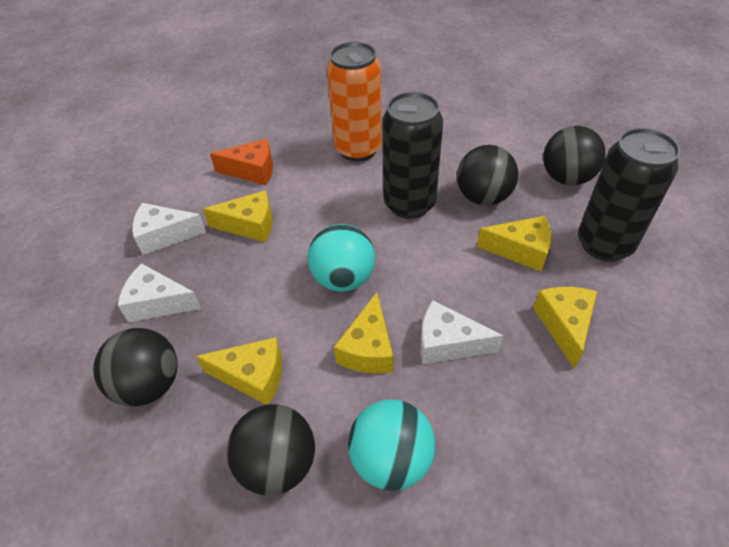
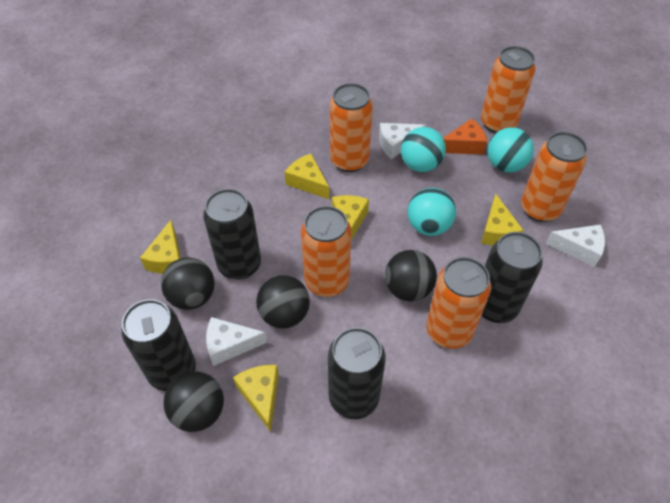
black can: 2 -> 4
orange can: 1 -> 5
turquoise ball: 2 -> 3

